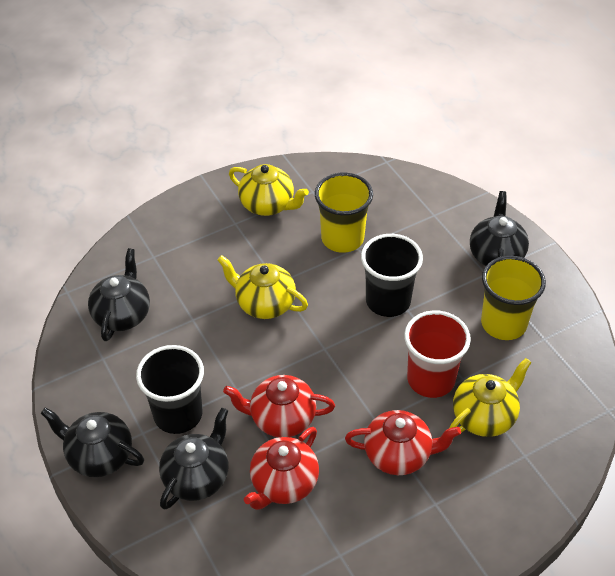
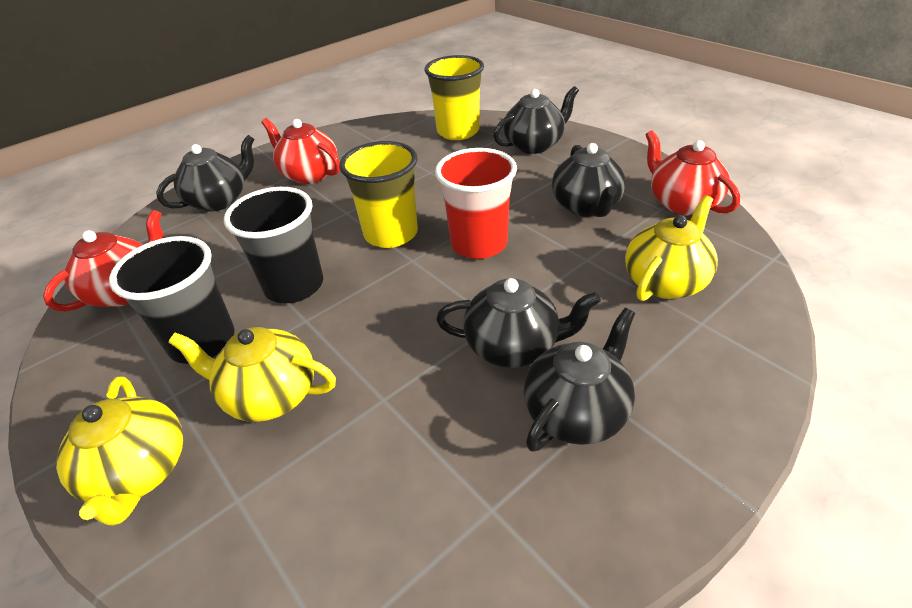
black teapot: 4 -> 5

